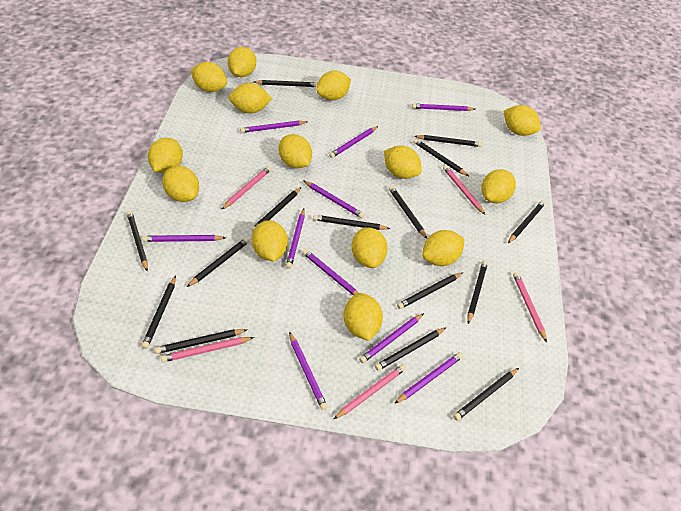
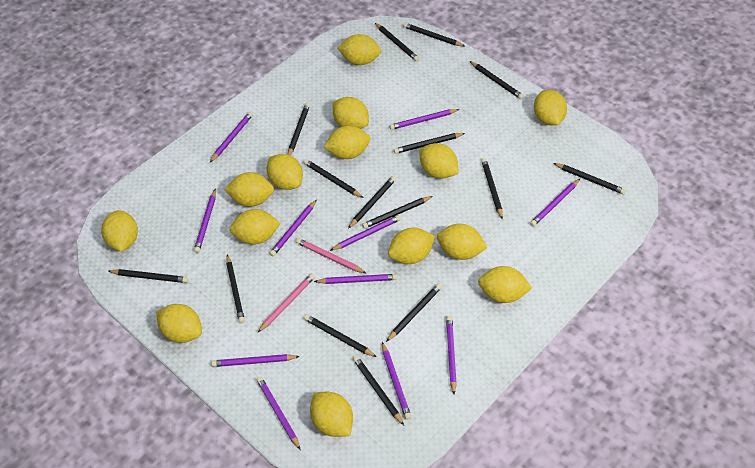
pink pencil: 5 -> 2
purple pencil: 10 -> 11

